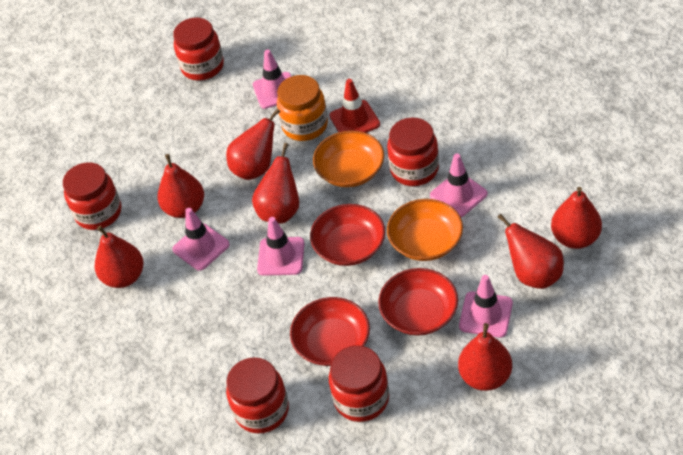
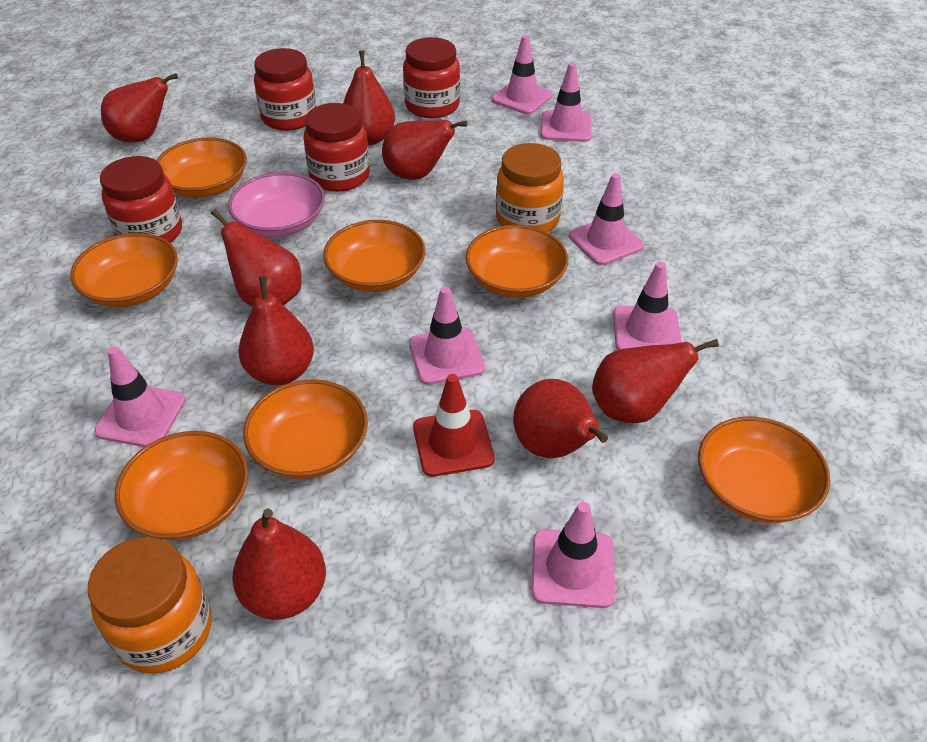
orange bowl: 2 -> 7
orange jar: 1 -> 2
pink bowl: 0 -> 1
pink traffic cone: 5 -> 7
red bowl: 3 -> 0
red jar: 5 -> 4
red pear: 7 -> 8

